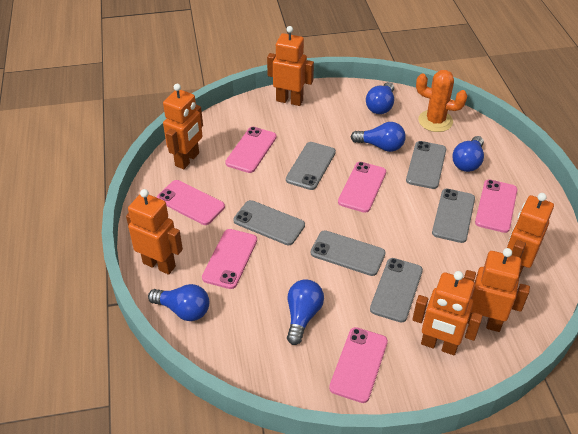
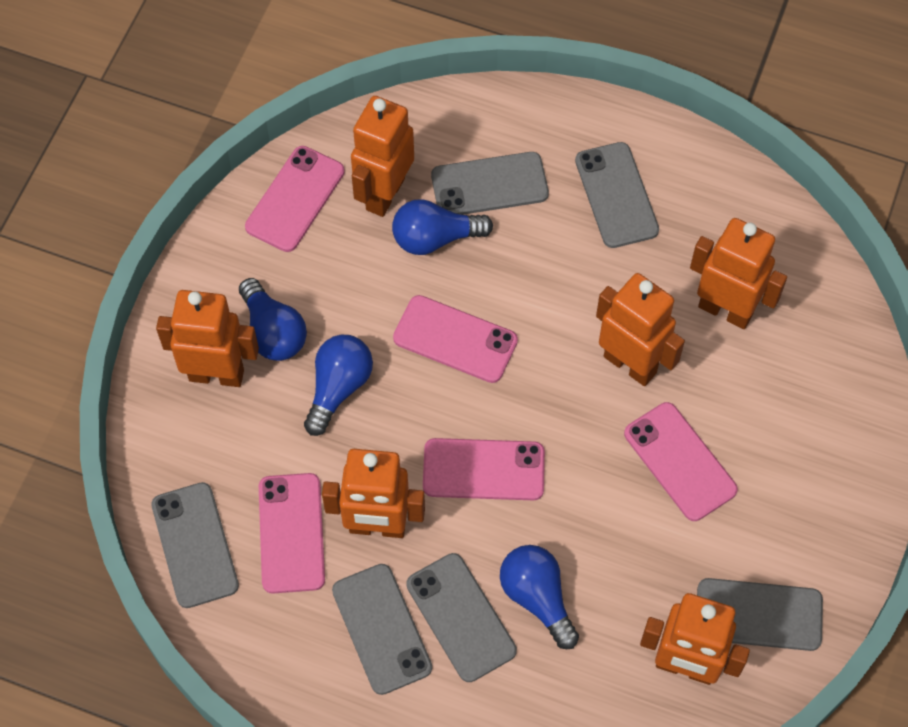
blue light bulb: 5 -> 4
orange cactus: 1 -> 0
pink phone: 6 -> 5

